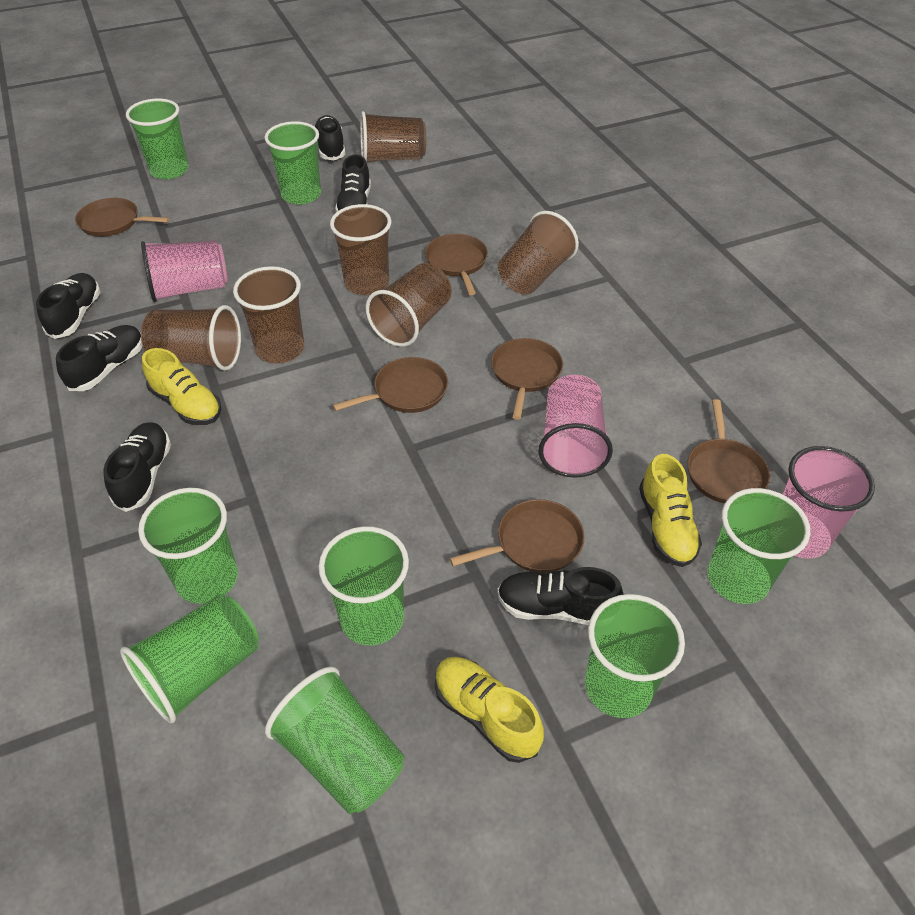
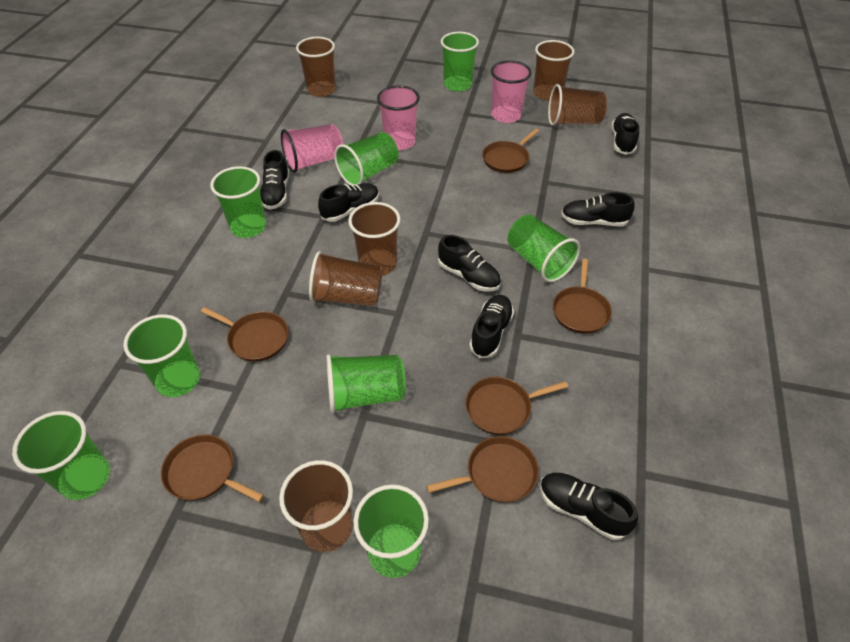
black shoe: 6 -> 7
yellow shoe: 3 -> 0

